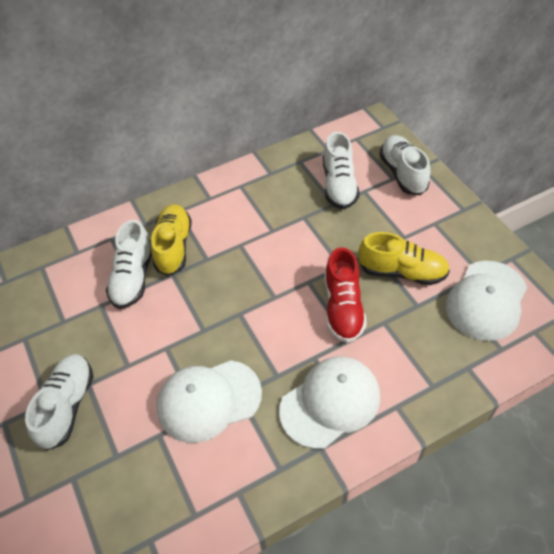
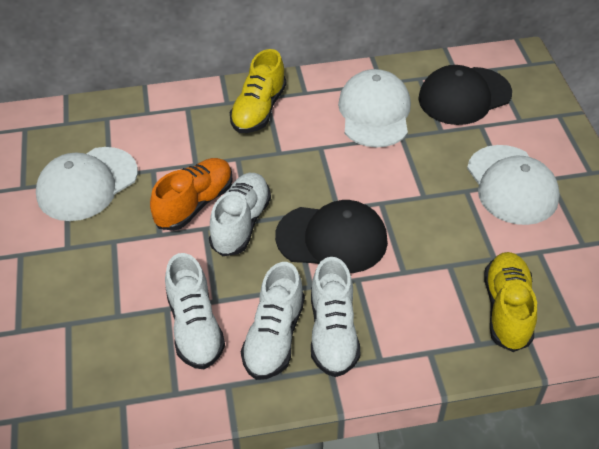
black cap: 0 -> 2
orange shoe: 0 -> 1
red shoe: 1 -> 0

